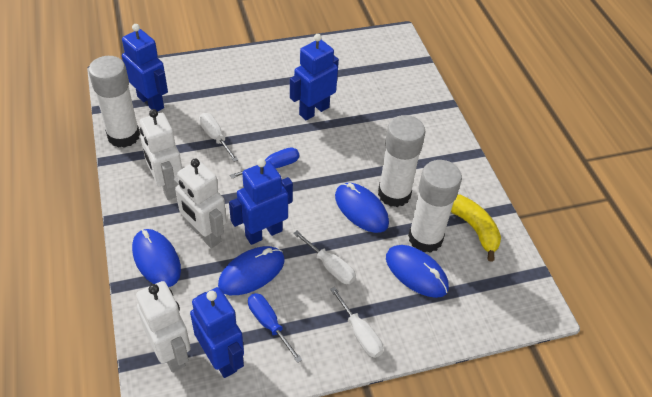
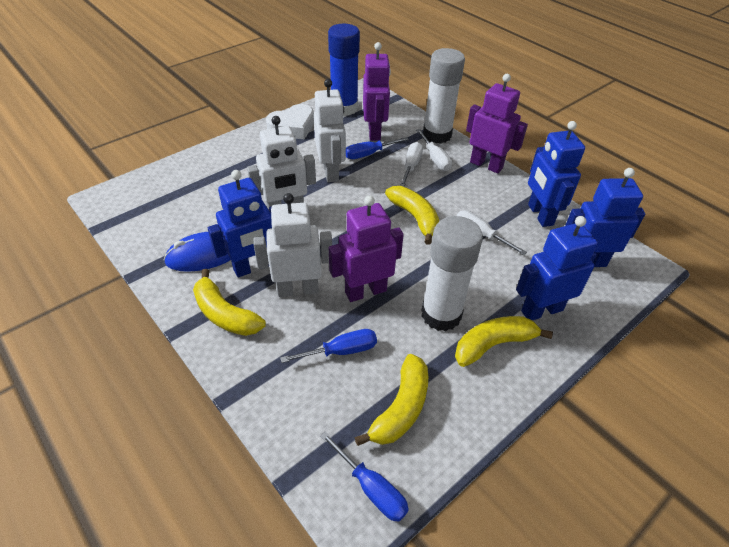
blue glue stick: 0 -> 1
blue mouse: 4 -> 1
blue screwdriver: 2 -> 3
purple robot: 0 -> 3
white glue stick: 3 -> 2
white heart: 0 -> 1
yellow banana: 1 -> 4

